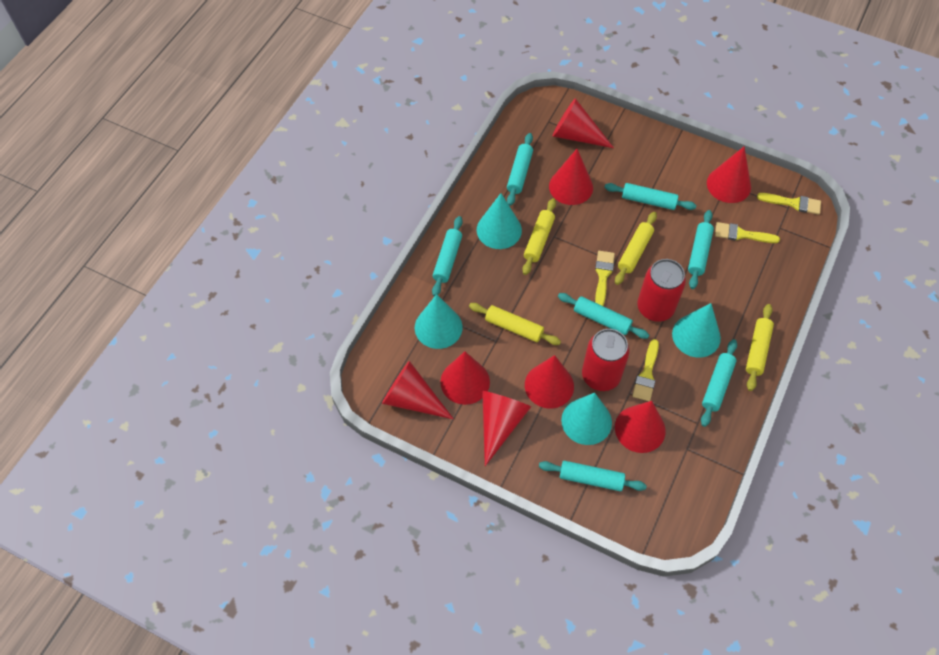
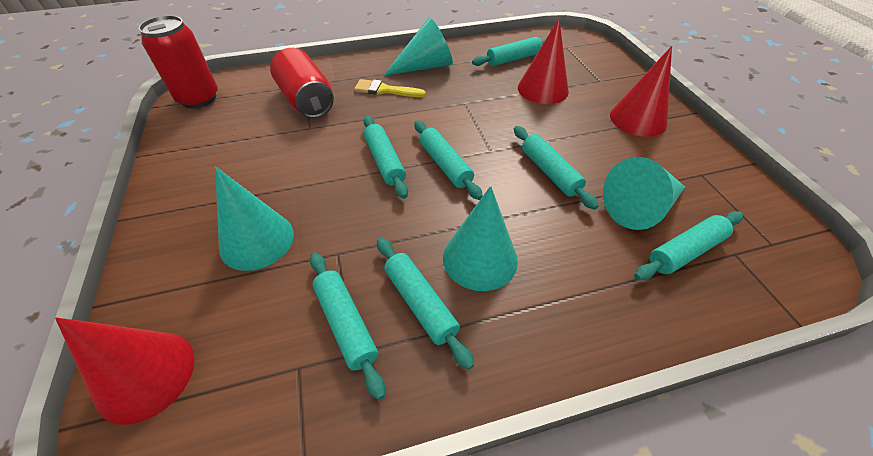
red cone: 8 -> 3
yellow brush: 4 -> 1
yellow rolling pin: 4 -> 0

